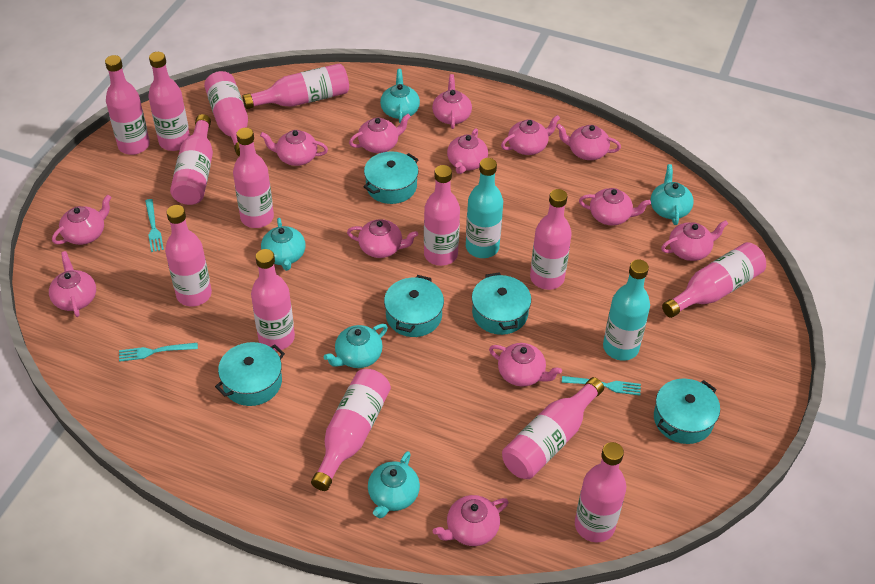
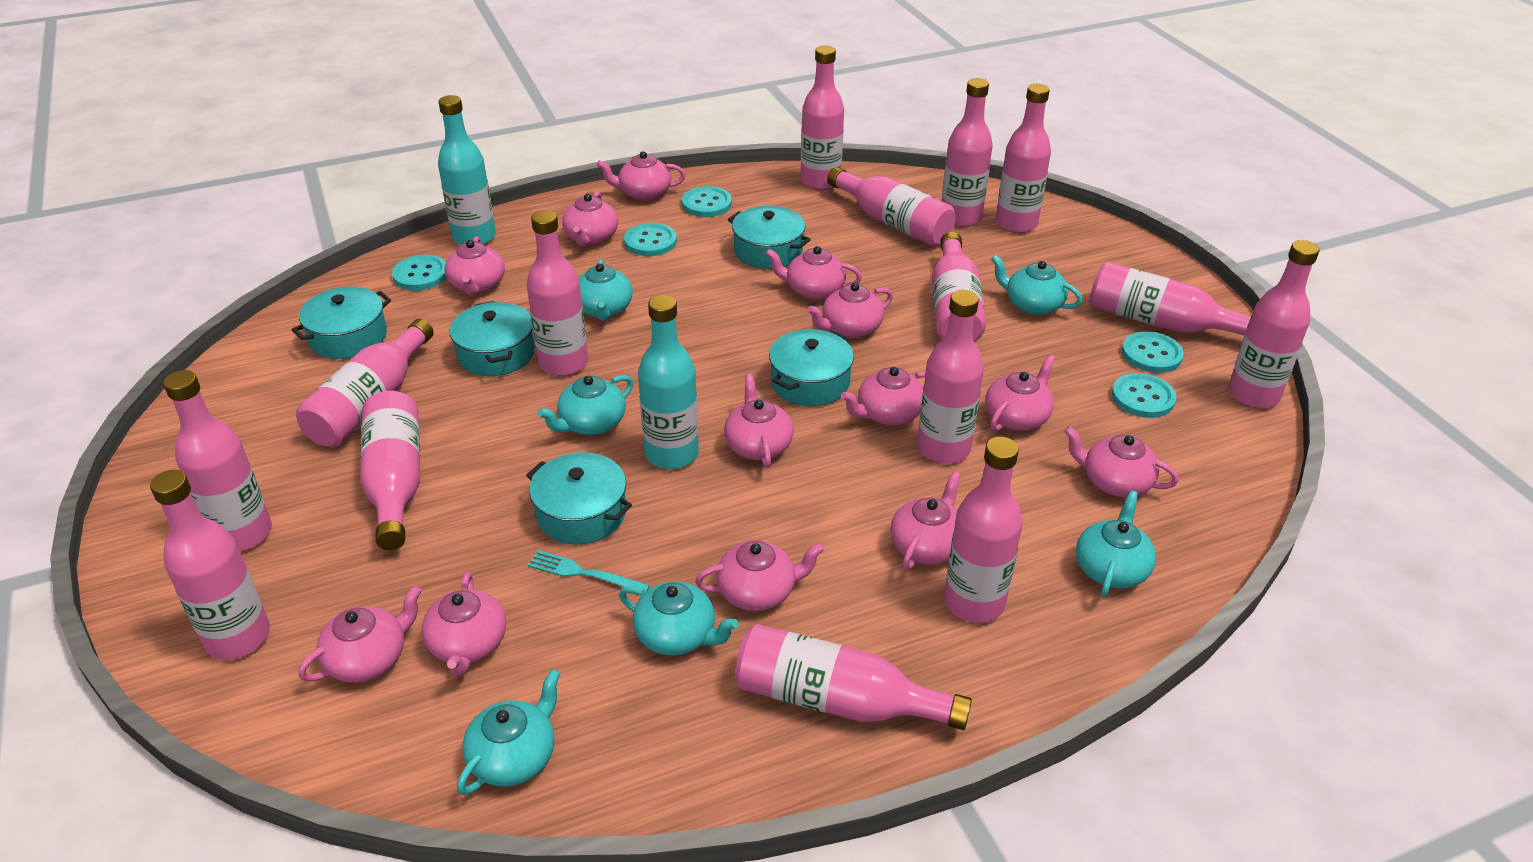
pink bottle: 14 -> 15
turquoise button: 0 -> 5
turquoise fork: 3 -> 1
turquoise teapot: 5 -> 6

